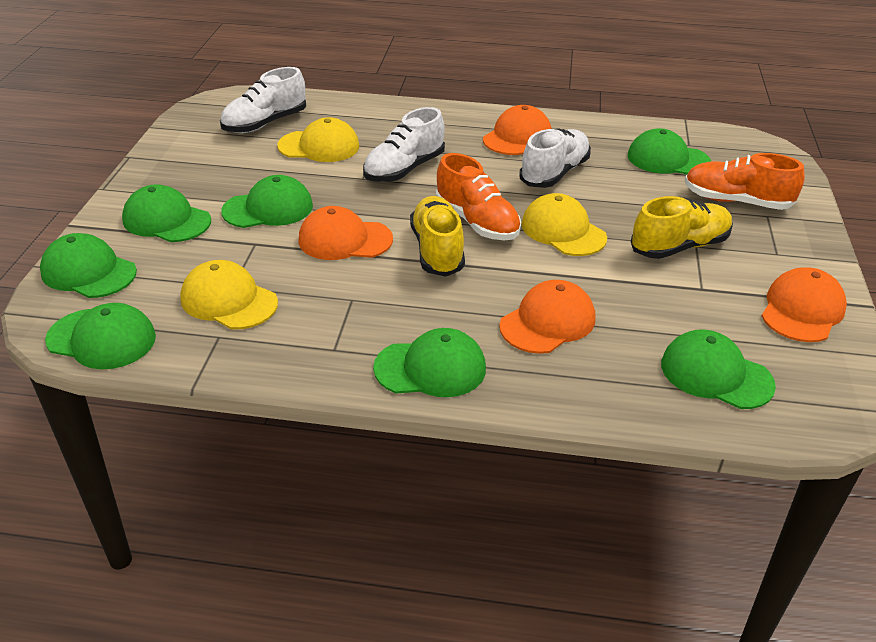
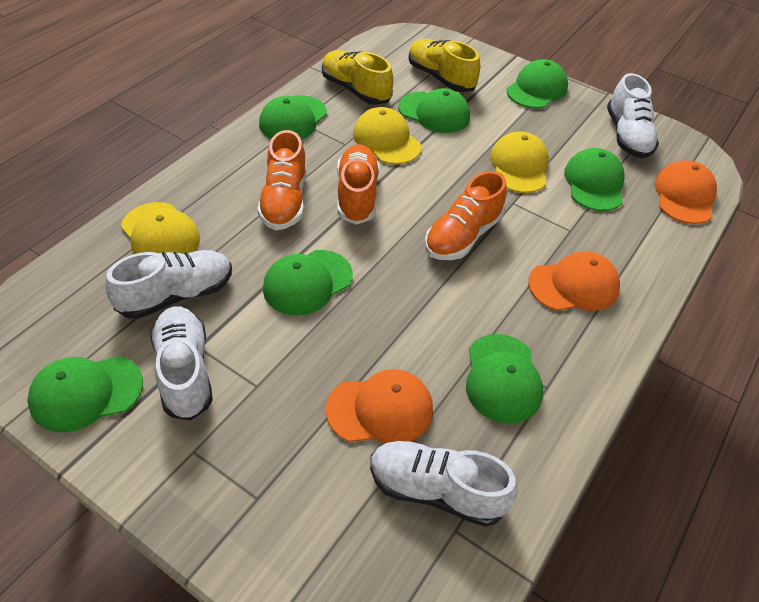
orange cap: 4 -> 3
orange shoe: 2 -> 3
white shoe: 3 -> 4

